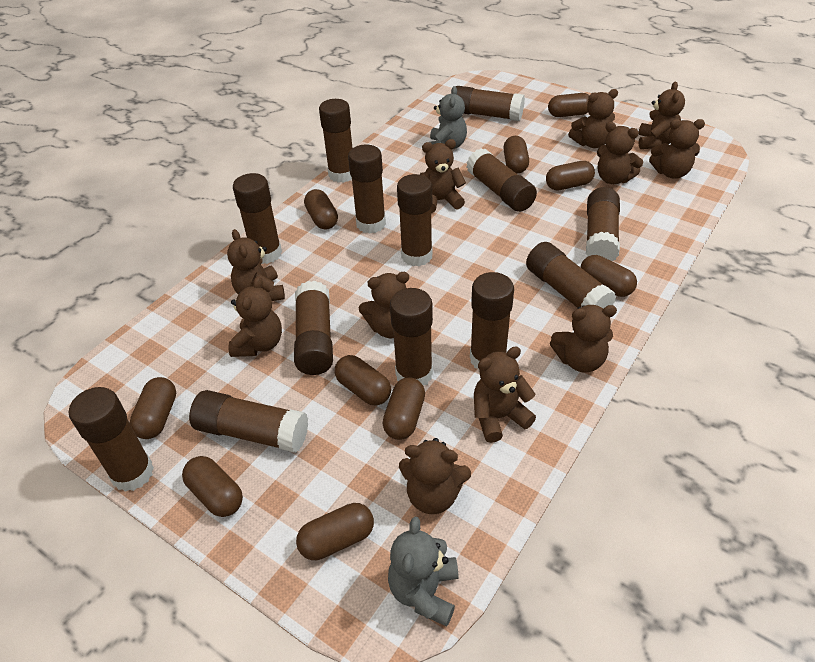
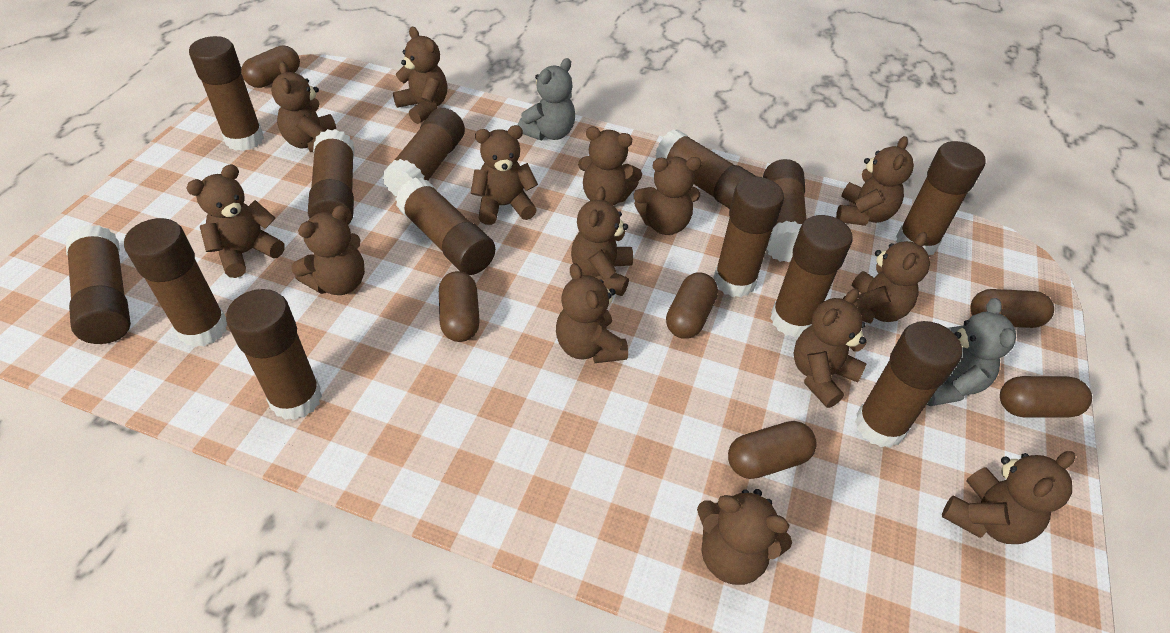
brown capsule: 10 -> 6
brown teddy bear: 11 -> 14

